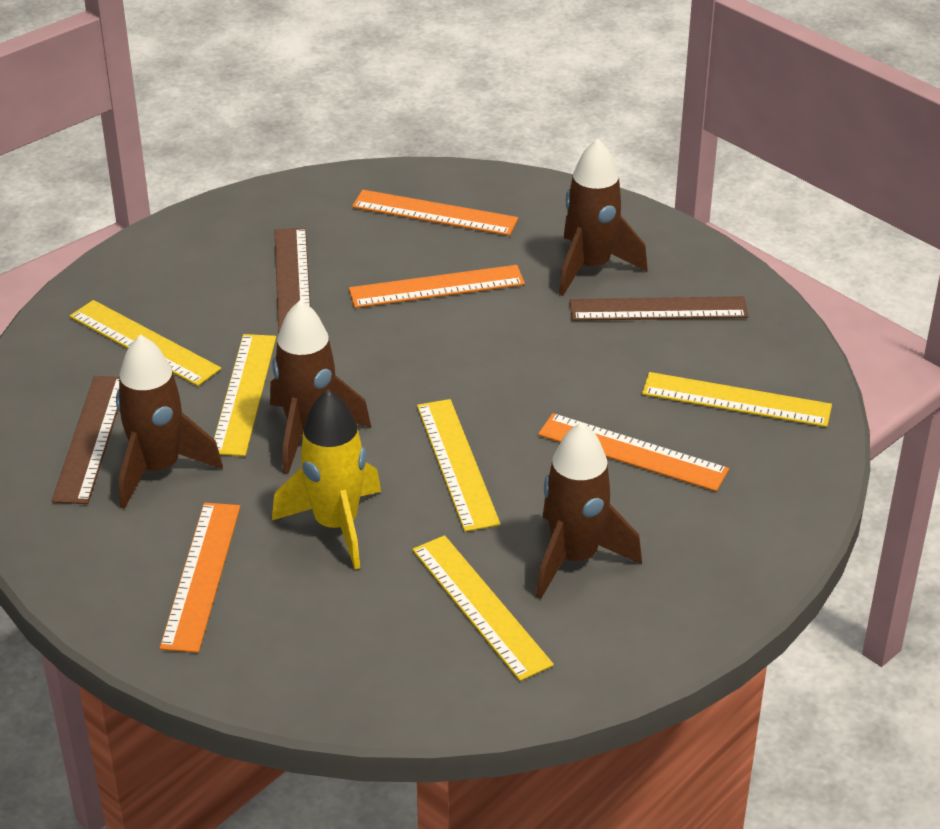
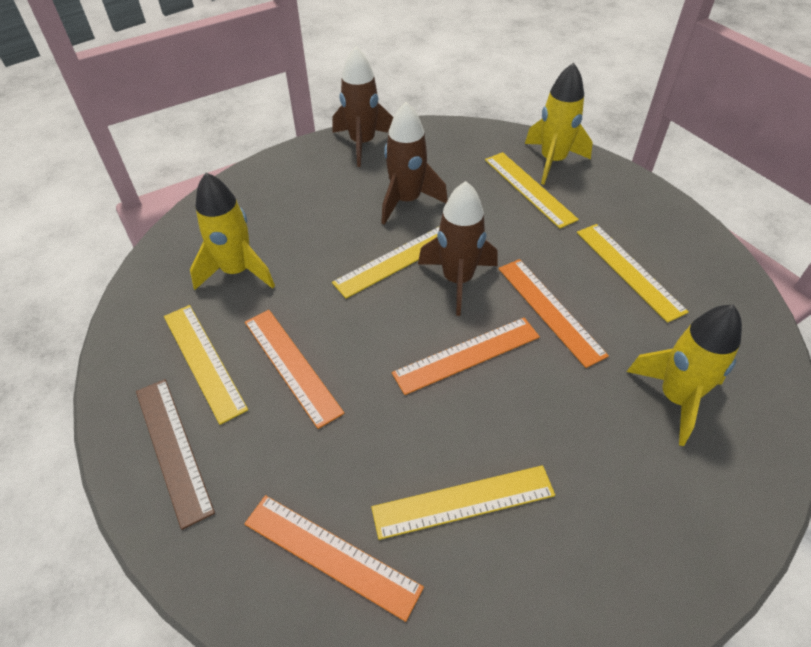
brown rocket: 4 -> 3
brown ruler: 3 -> 1
yellow rocket: 1 -> 3

